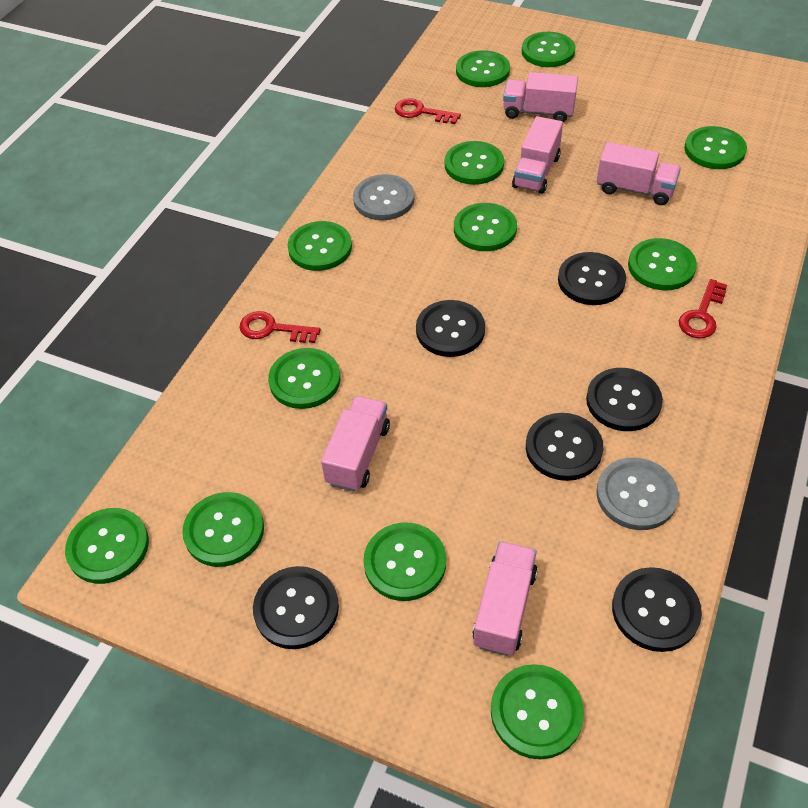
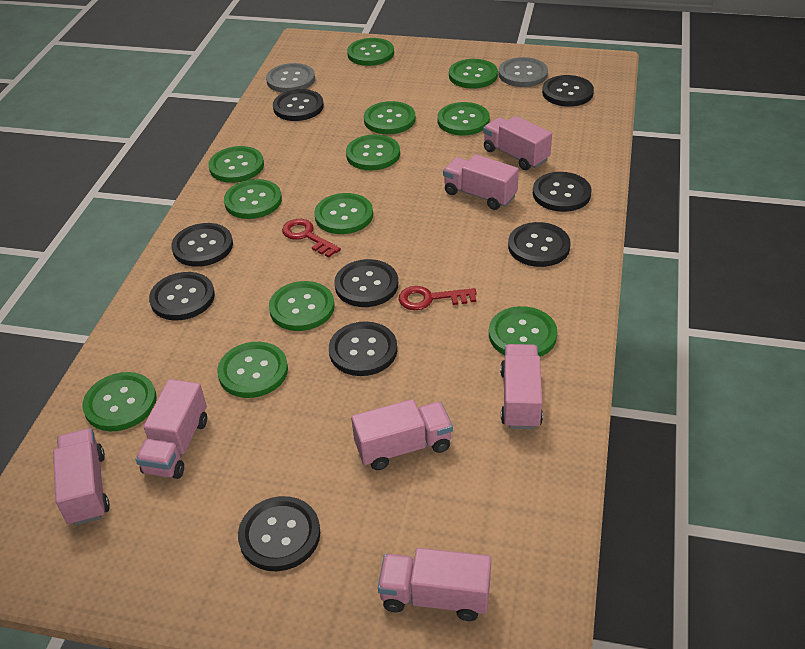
black button: 6 -> 9
pink truck: 5 -> 7
red key: 3 -> 2

